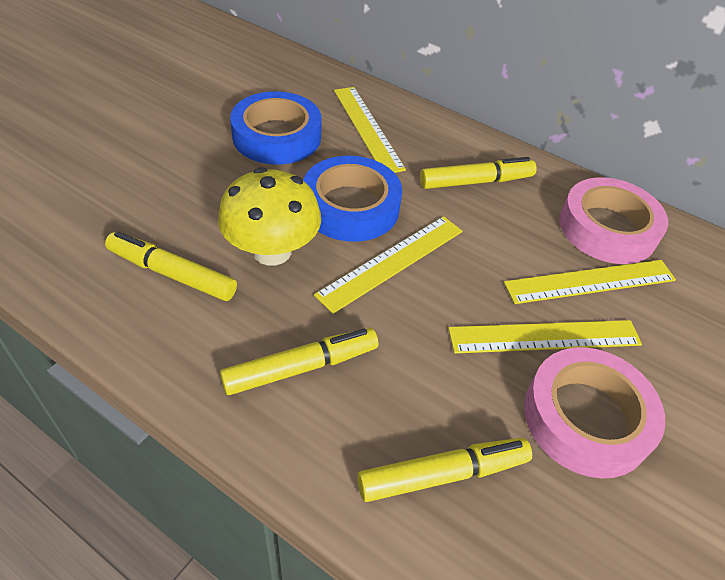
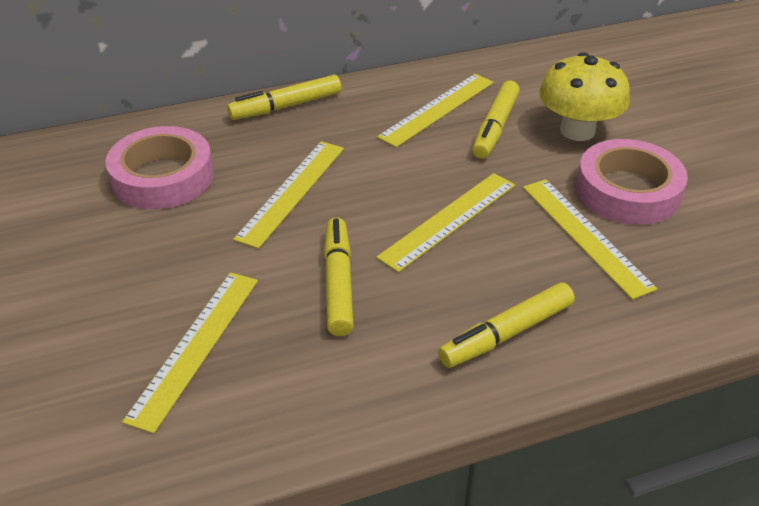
blue tape: 2 -> 0
yellow ruler: 4 -> 5

